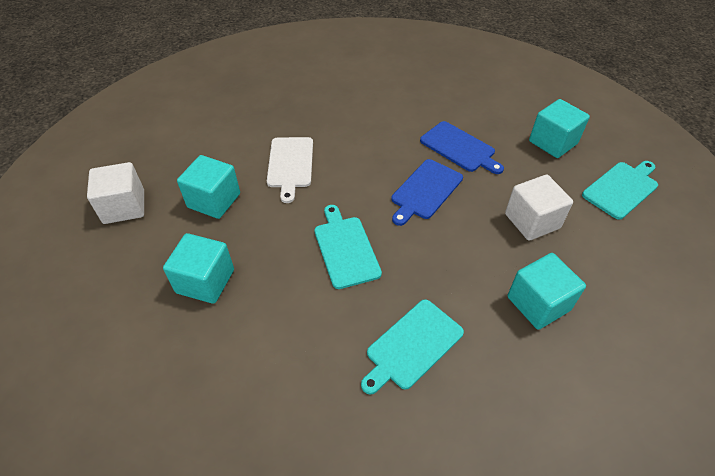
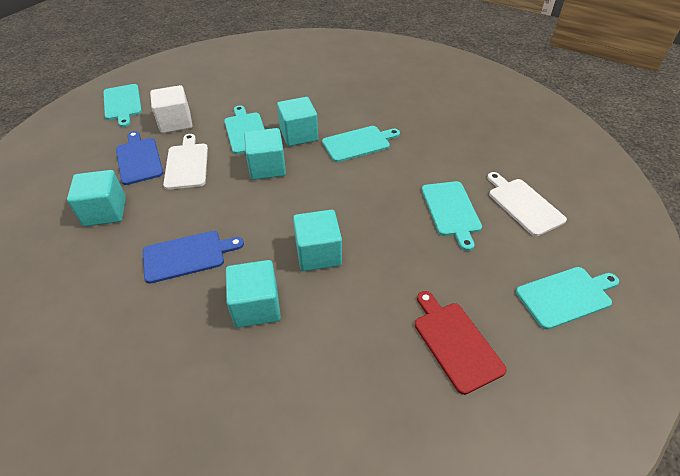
red cutting board: 0 -> 1
turquoise cube: 4 -> 5
turquoise cutting board: 3 -> 5
white cube: 2 -> 1
white cutting board: 1 -> 2

